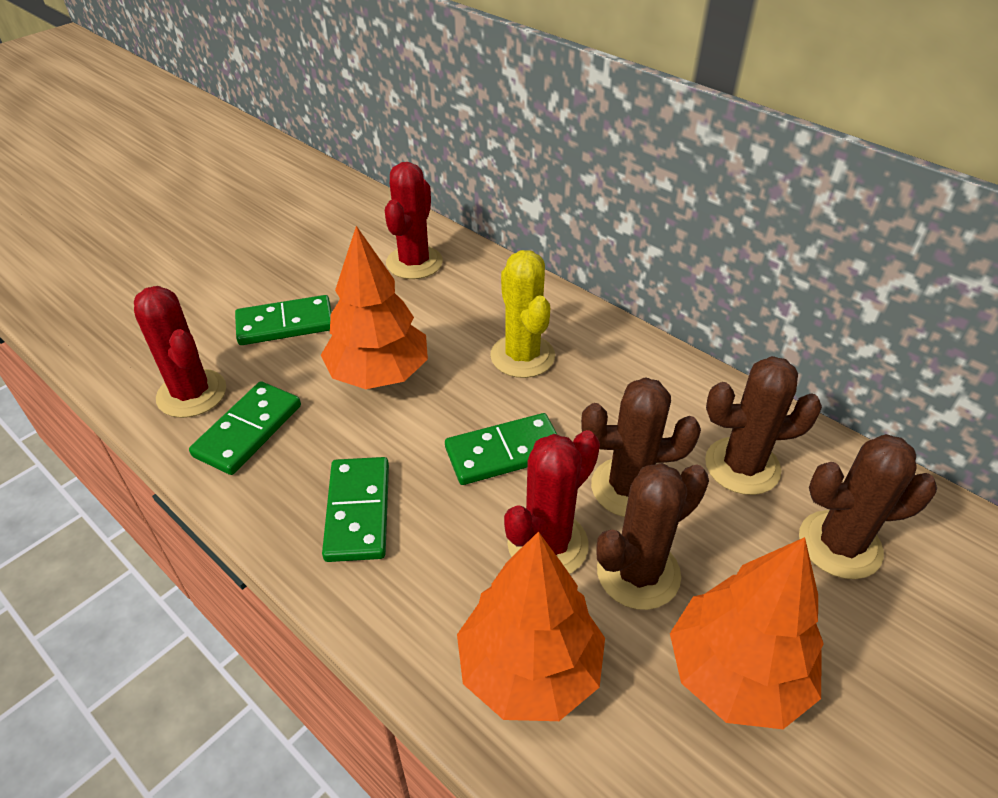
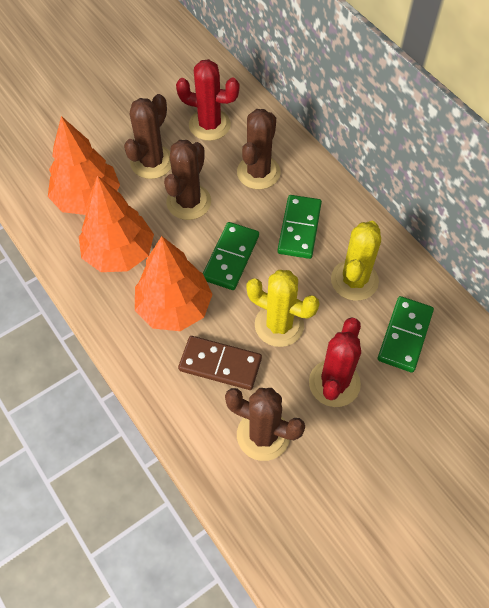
brown domino: 0 -> 1
green domino: 4 -> 3
red cactus: 3 -> 2
yellow cactus: 1 -> 2

